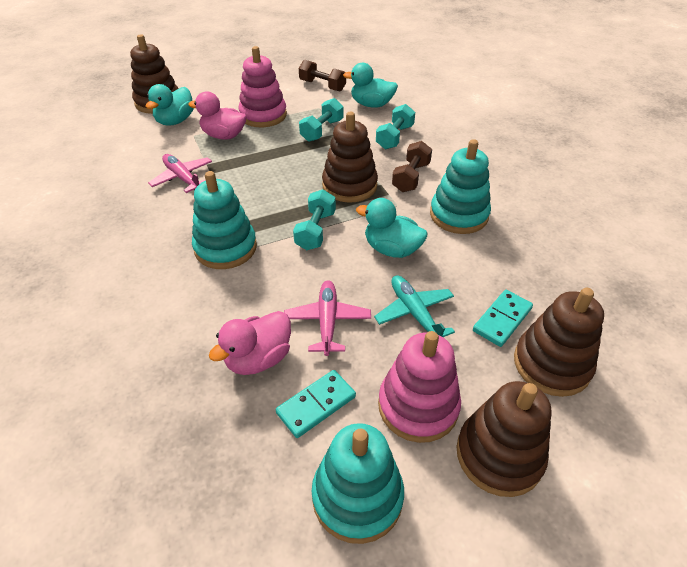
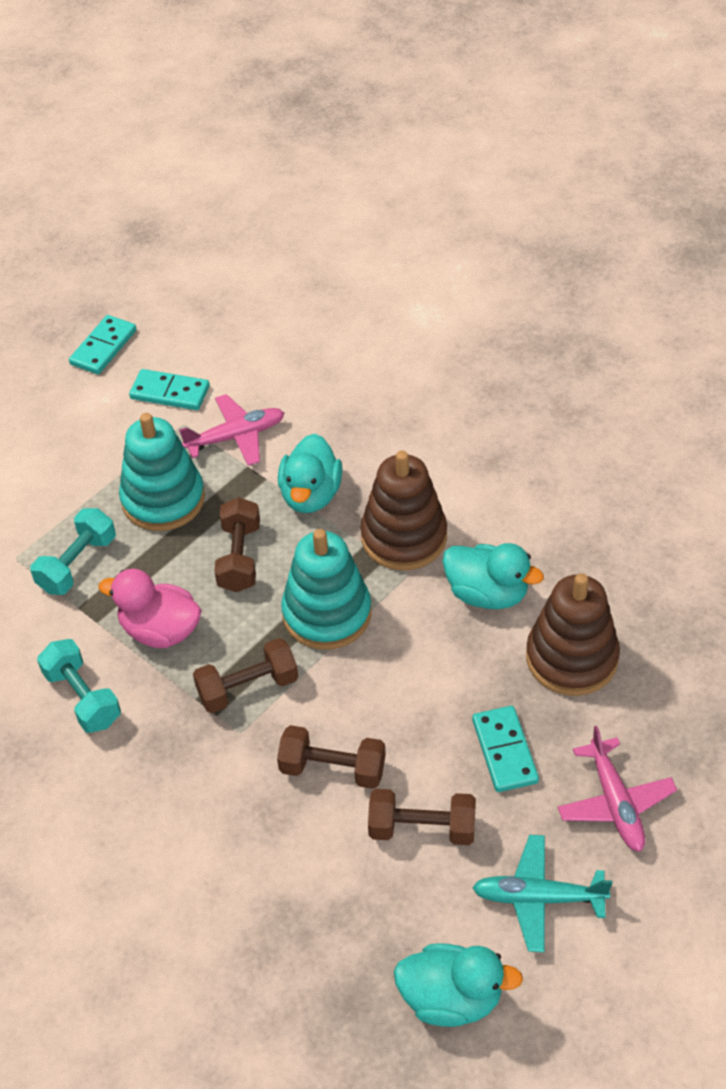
brown dumbbell: 2 -> 4
brown stacking toy: 4 -> 2
pink duck: 2 -> 1
pink stacking toy: 2 -> 0
turquoise domino: 2 -> 3
turquoise dumbbell: 3 -> 2
turquoise stacking toy: 3 -> 2

